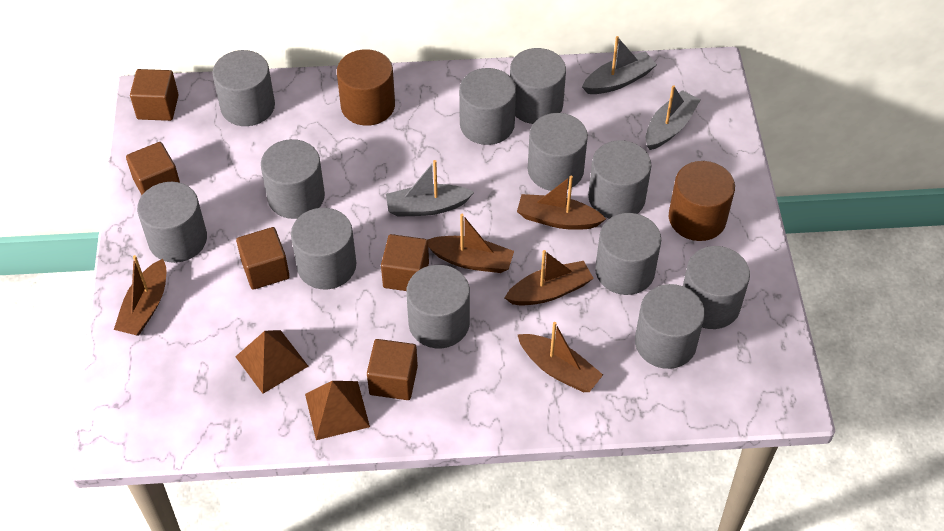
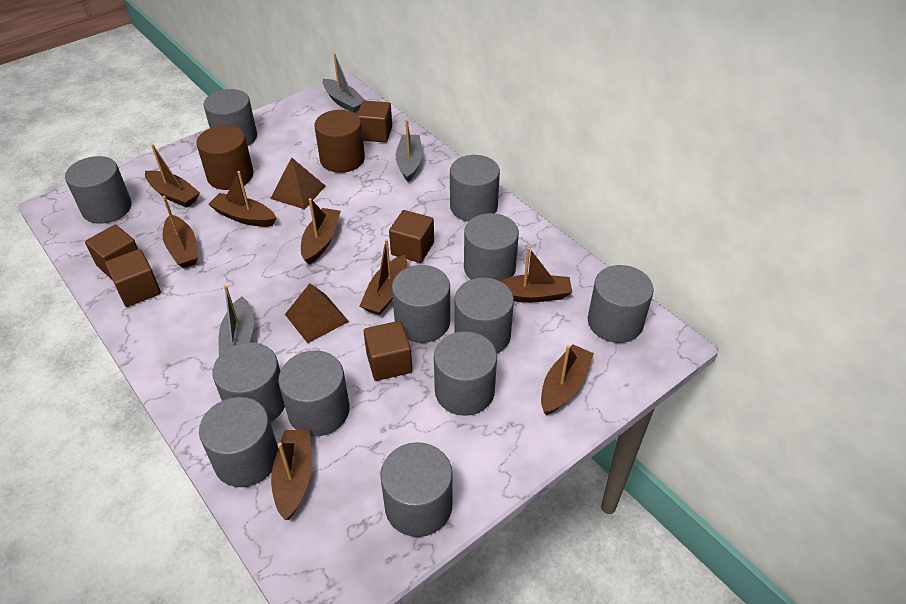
brown boat: 5 -> 8

